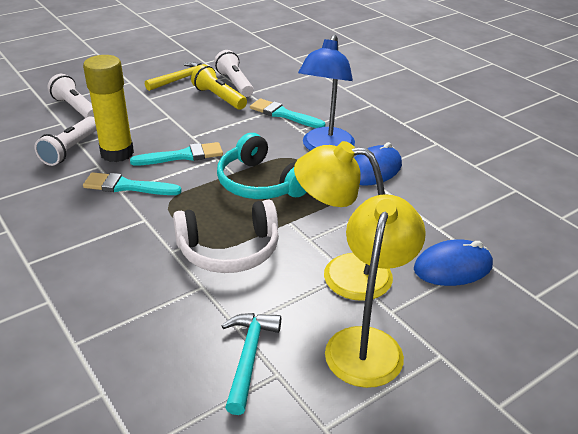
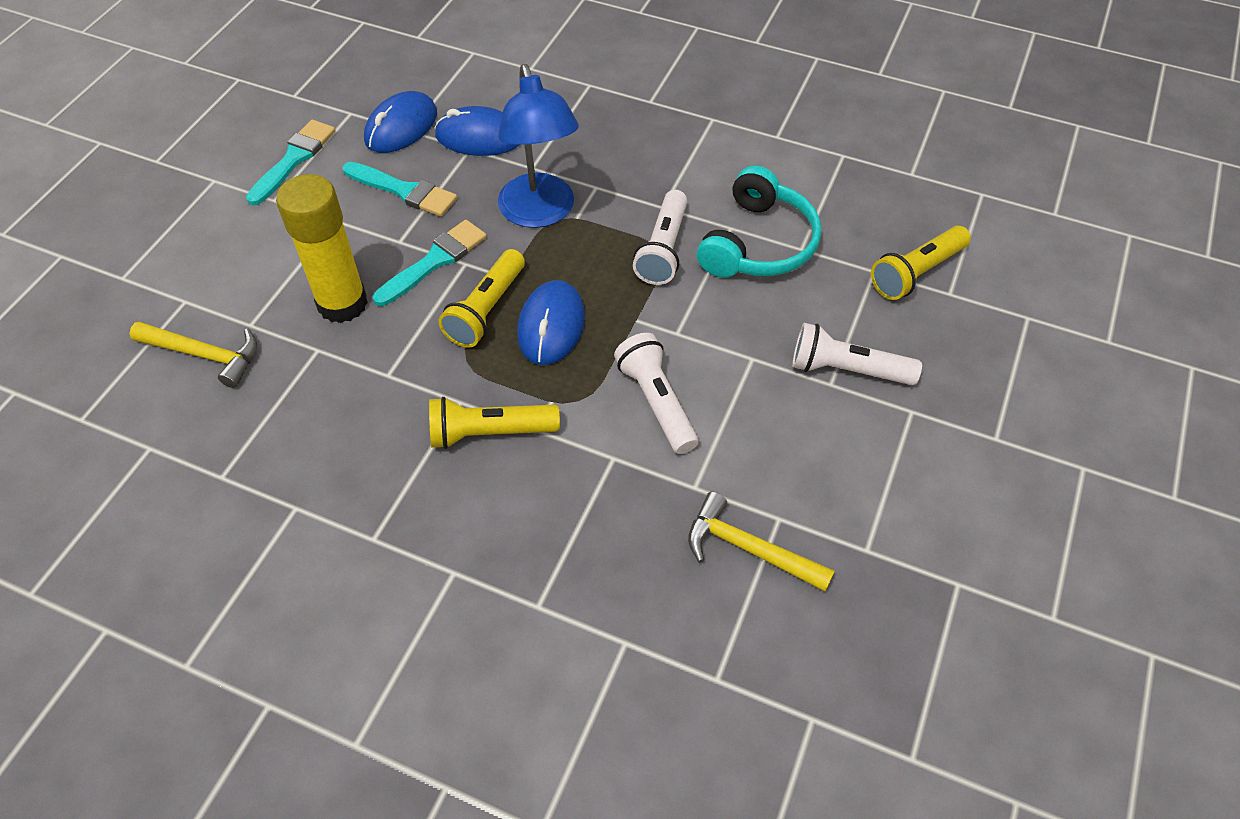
blue mouse: 2 -> 3
turquoise hammer: 1 -> 0
white headphones: 1 -> 0
yellow flashlight: 1 -> 3
yellow hammer: 1 -> 2
yellow lamp: 2 -> 0

